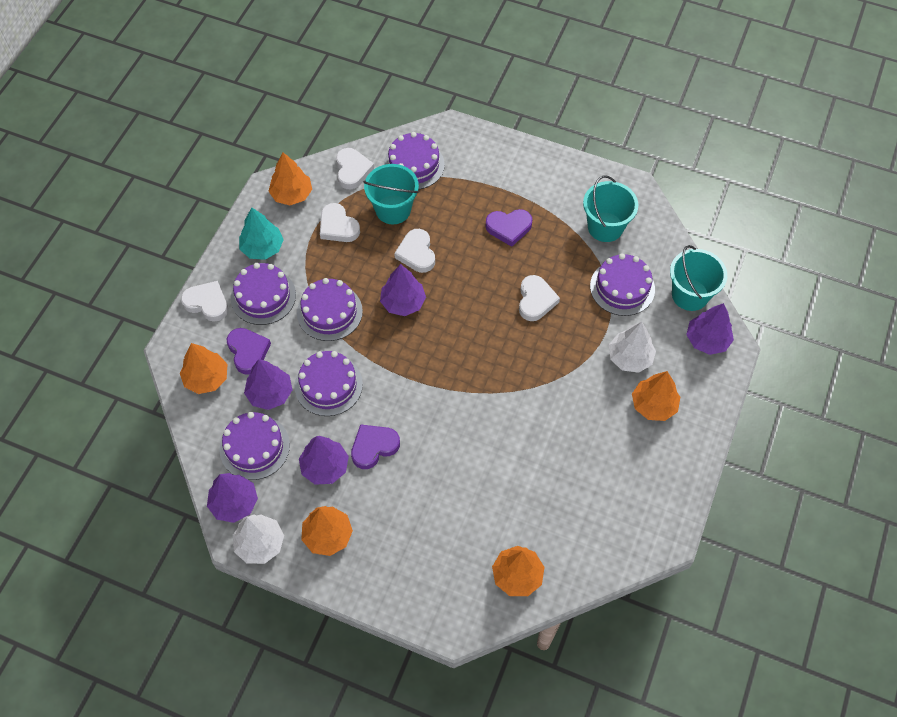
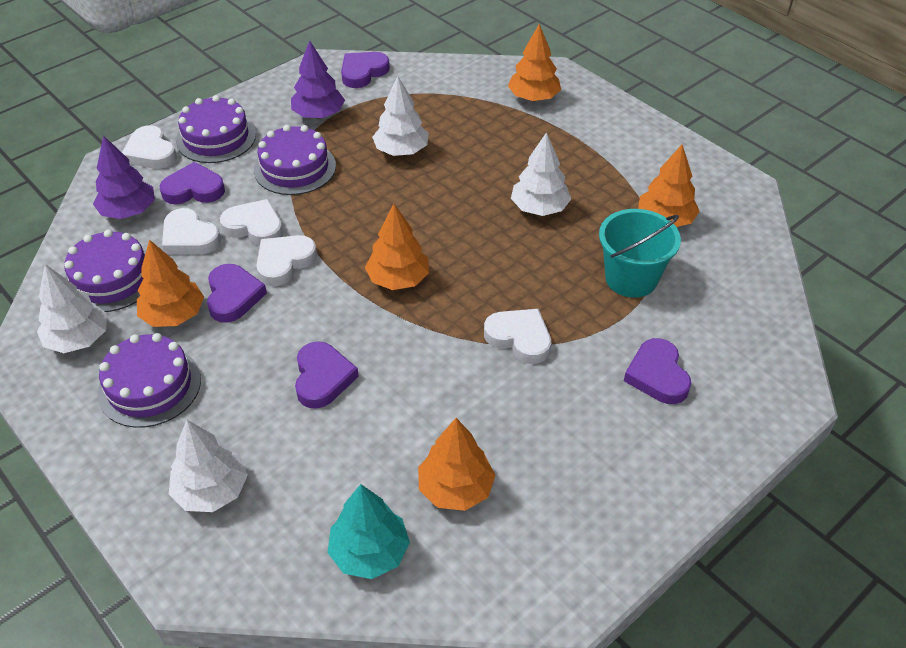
purple cake: 6 -> 4
purple heart: 3 -> 5
purple tree: 5 -> 2
turquoise bucket: 3 -> 1
white tree: 2 -> 4

